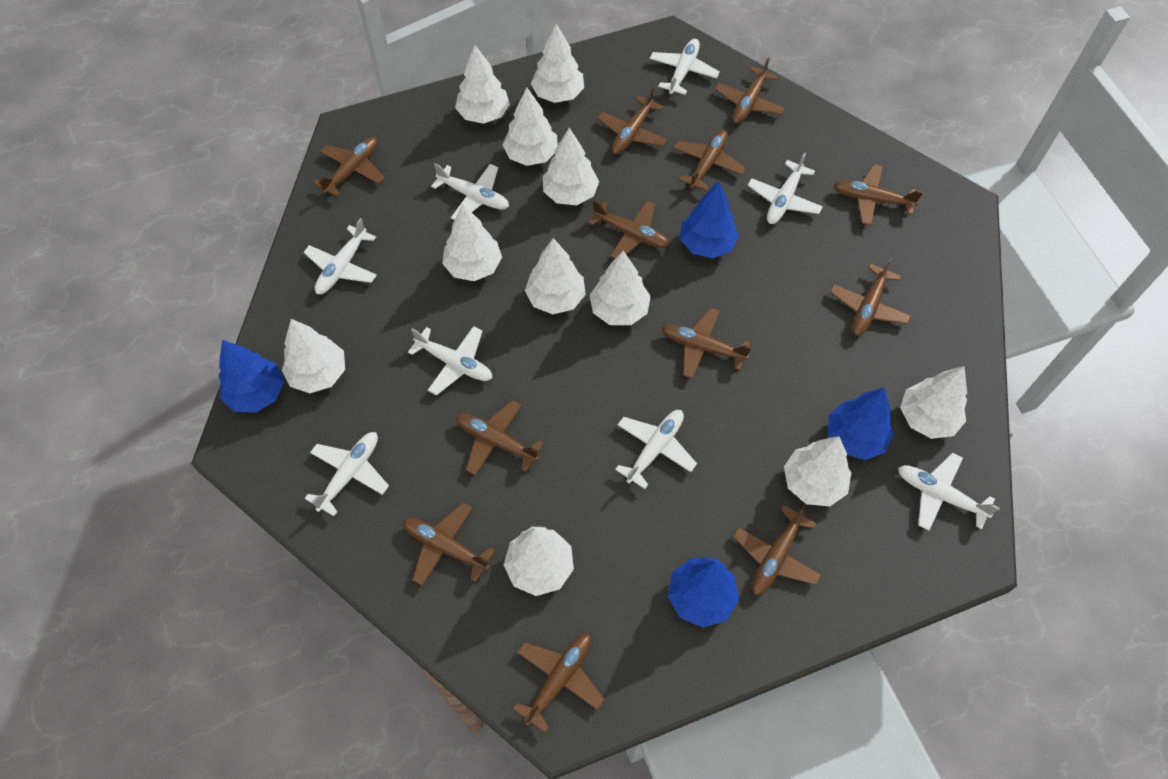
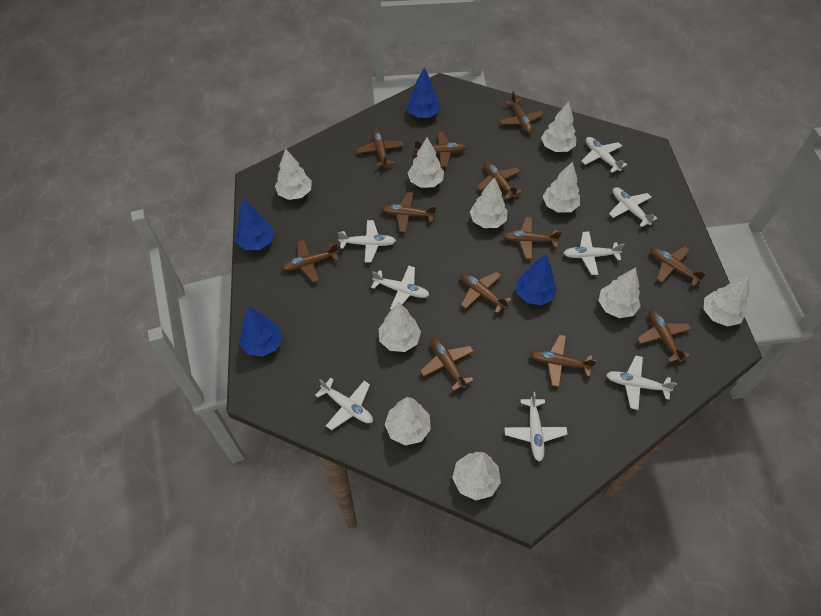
white tree: 11 -> 10

